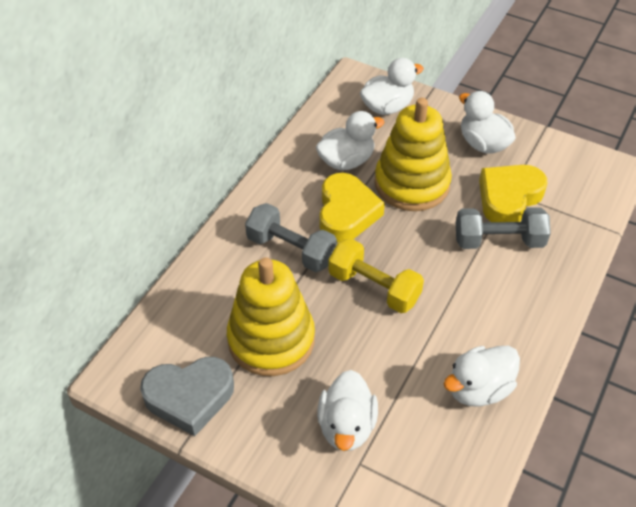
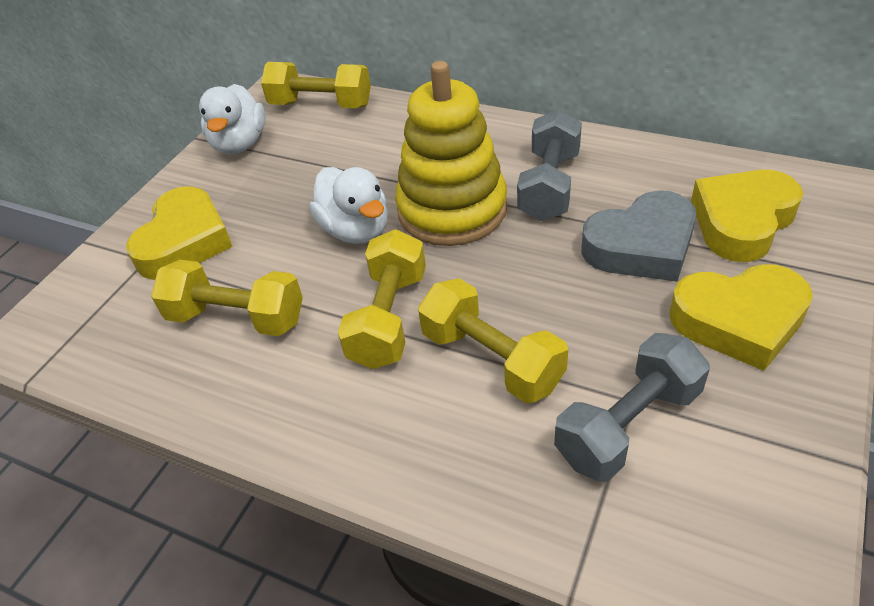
white duck: 5 -> 2
yellow dumbbell: 1 -> 4
yellow heart: 2 -> 3
yellow stacking toy: 2 -> 1

